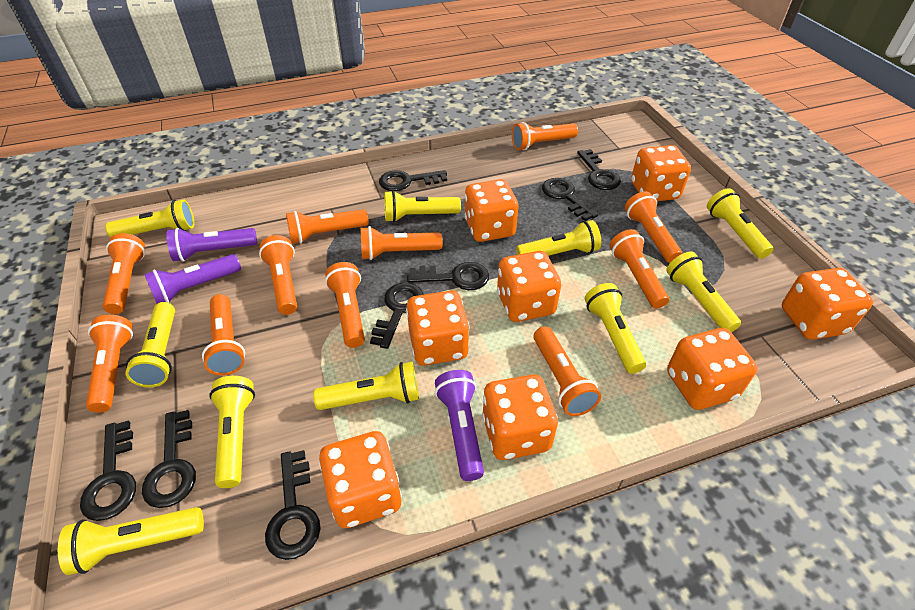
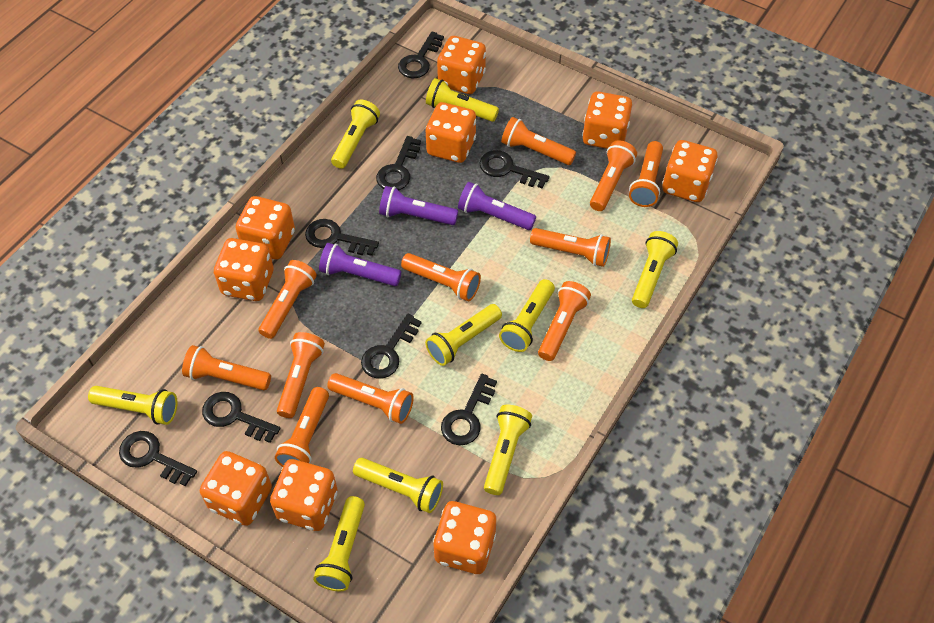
orange dice: 8 -> 9
yellow flashlight: 10 -> 9

